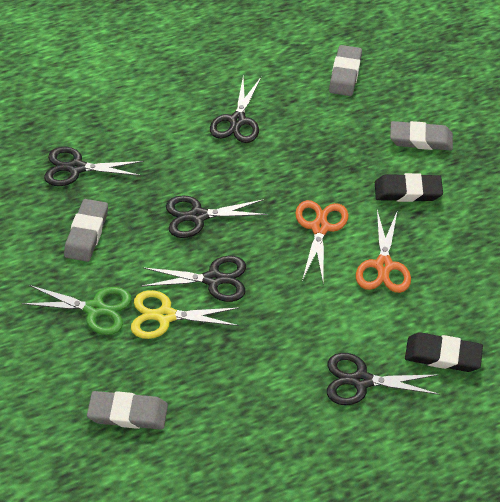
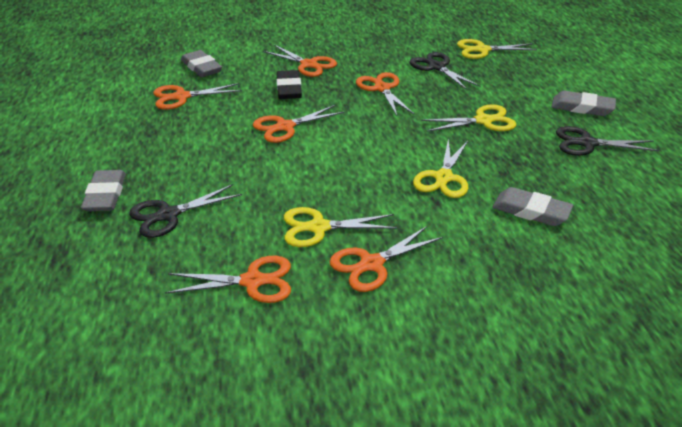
black eraser: 2 -> 1
black scissors: 5 -> 3
green scissors: 1 -> 0
orange scissors: 2 -> 6
yellow scissors: 1 -> 4

